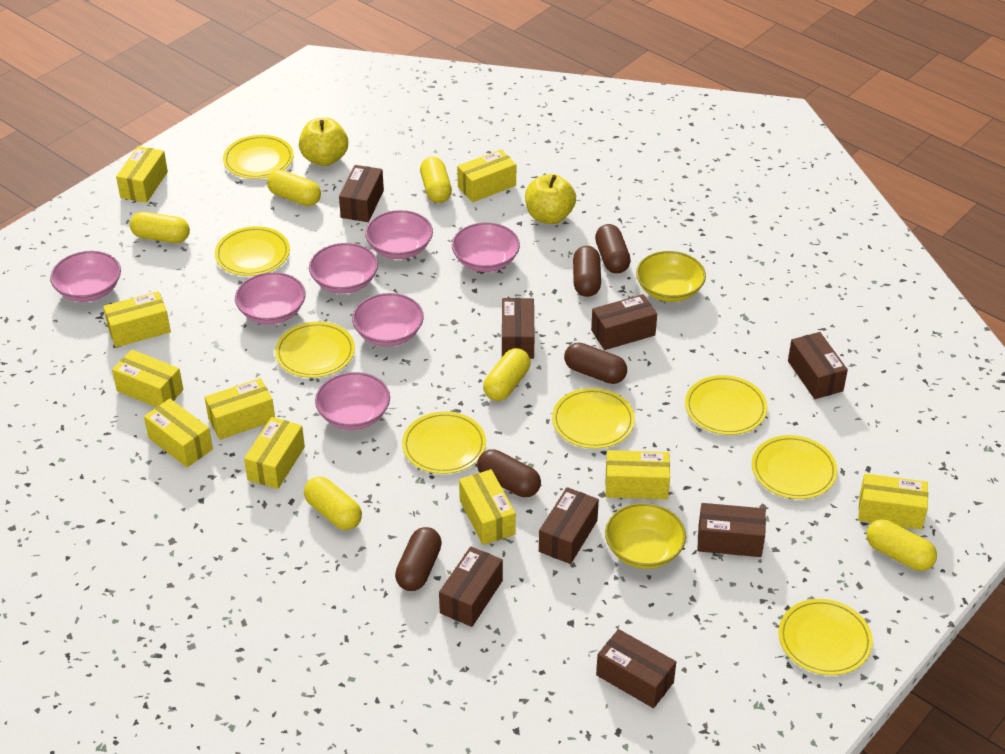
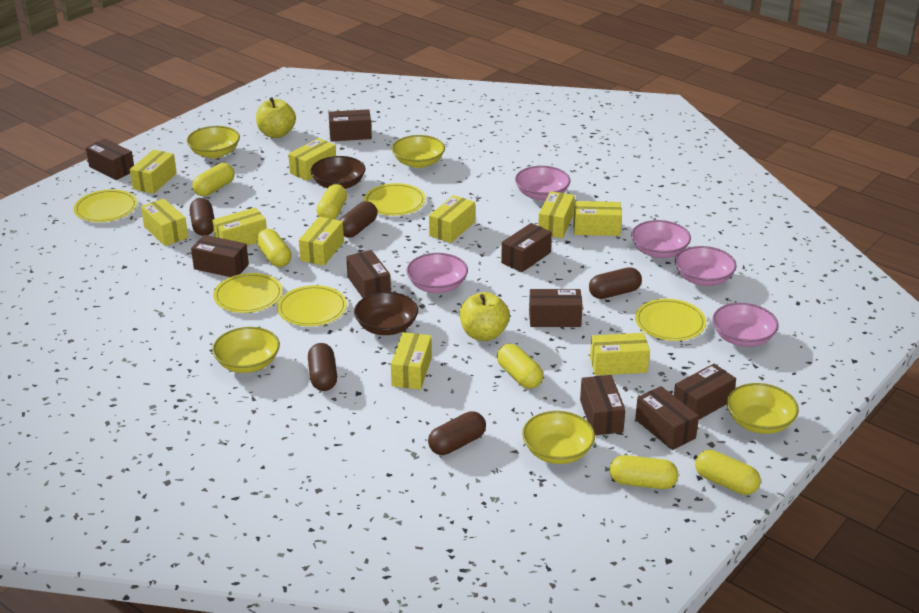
brown bowl: 0 -> 2
brown box: 8 -> 9
pink bowl: 7 -> 5
yellow bowl: 2 -> 5
yellow plate: 8 -> 5

